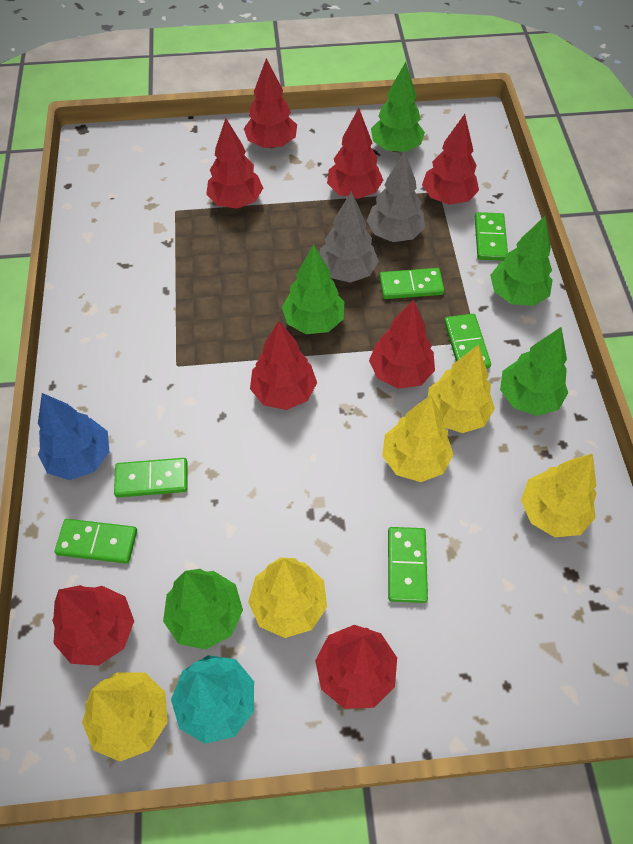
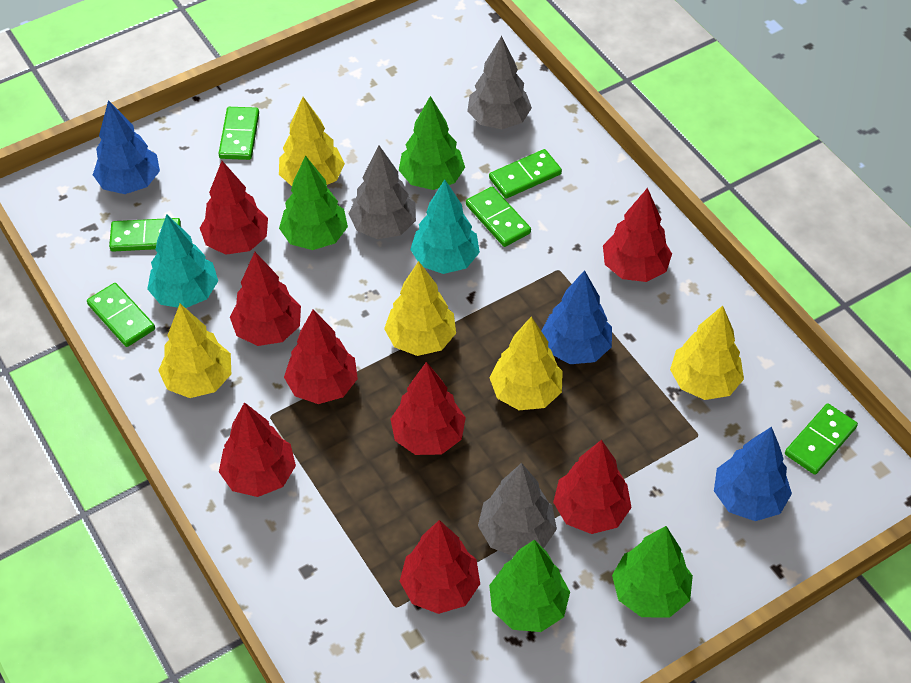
blue tree: 1 -> 3
green tree: 5 -> 4
grey tree: 2 -> 3
turquoise tree: 1 -> 2

